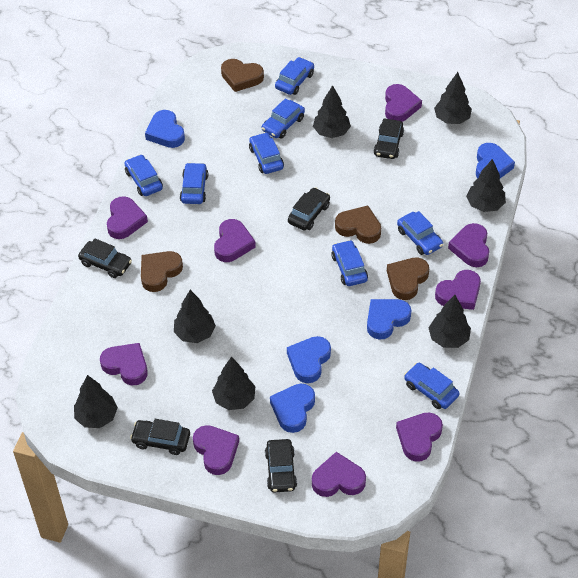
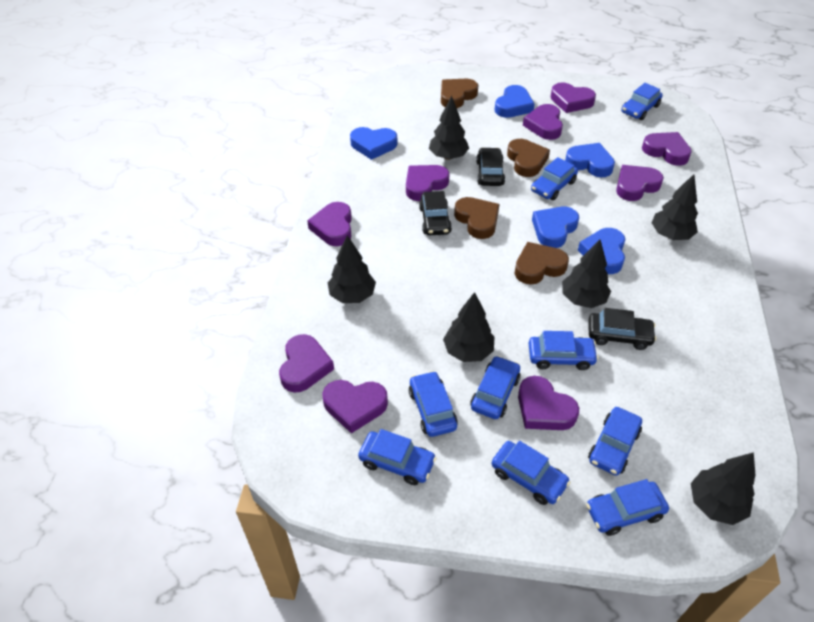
black car: 5 -> 3
black tree: 7 -> 6
blue car: 8 -> 9

